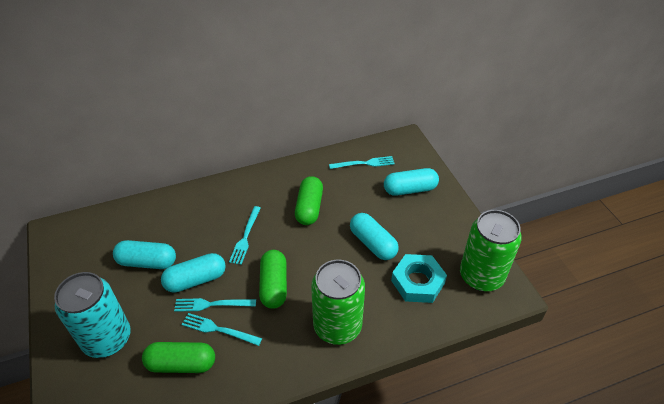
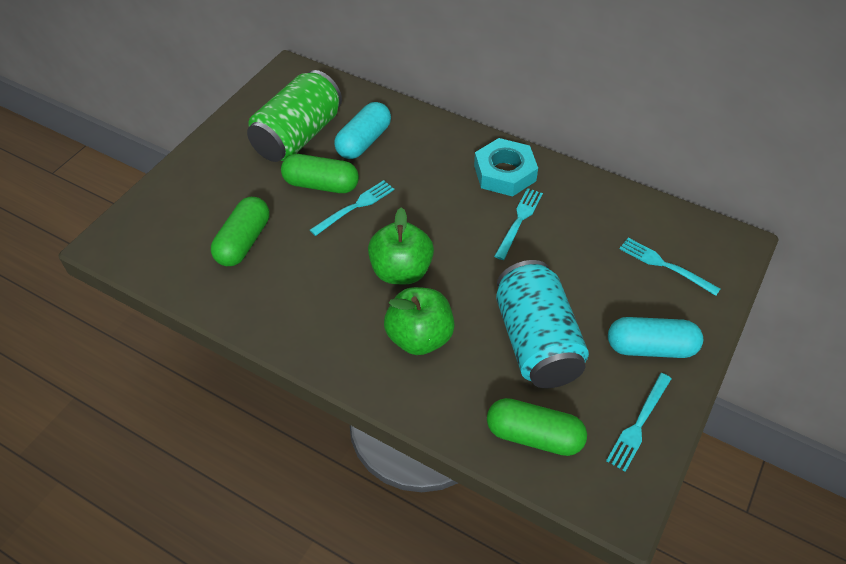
green apple: 0 -> 2
green can: 2 -> 1
turquoise capsule: 4 -> 2

